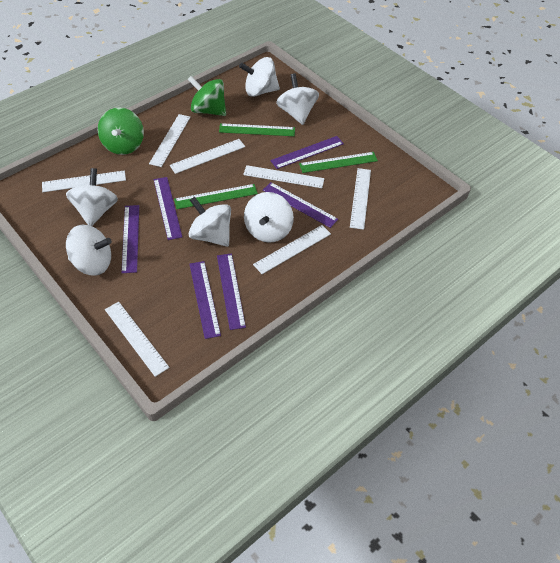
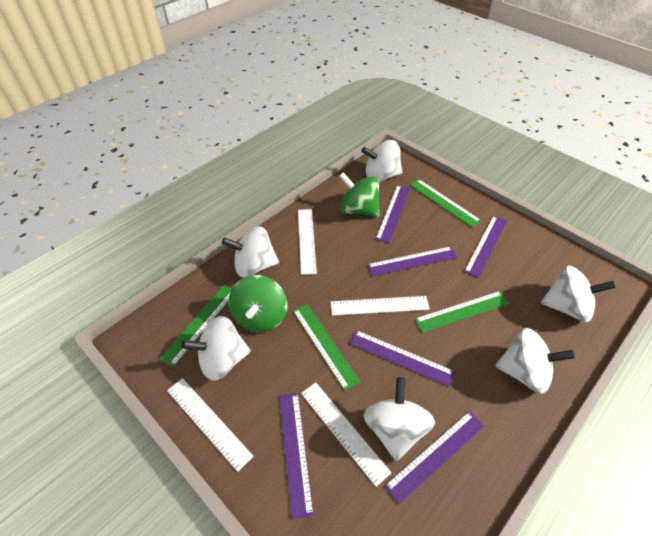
green ruler: 3 -> 4
white ruler: 7 -> 4

